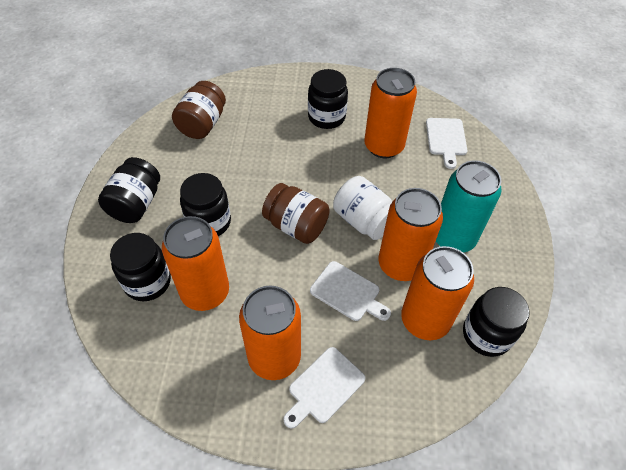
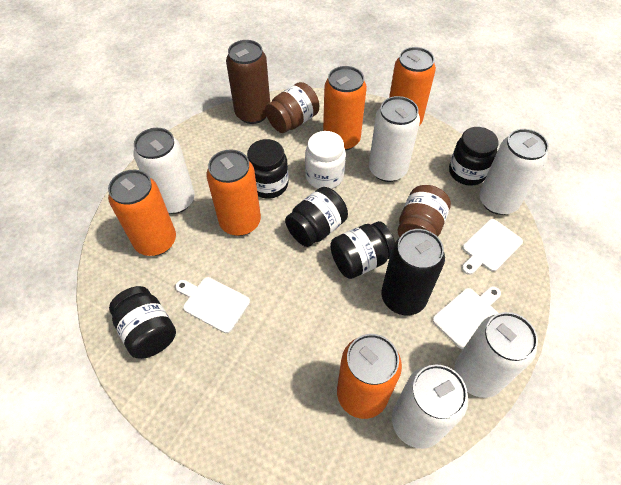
black can: 0 -> 1
brown can: 0 -> 1
turquoise can: 1 -> 0
white can: 0 -> 5

